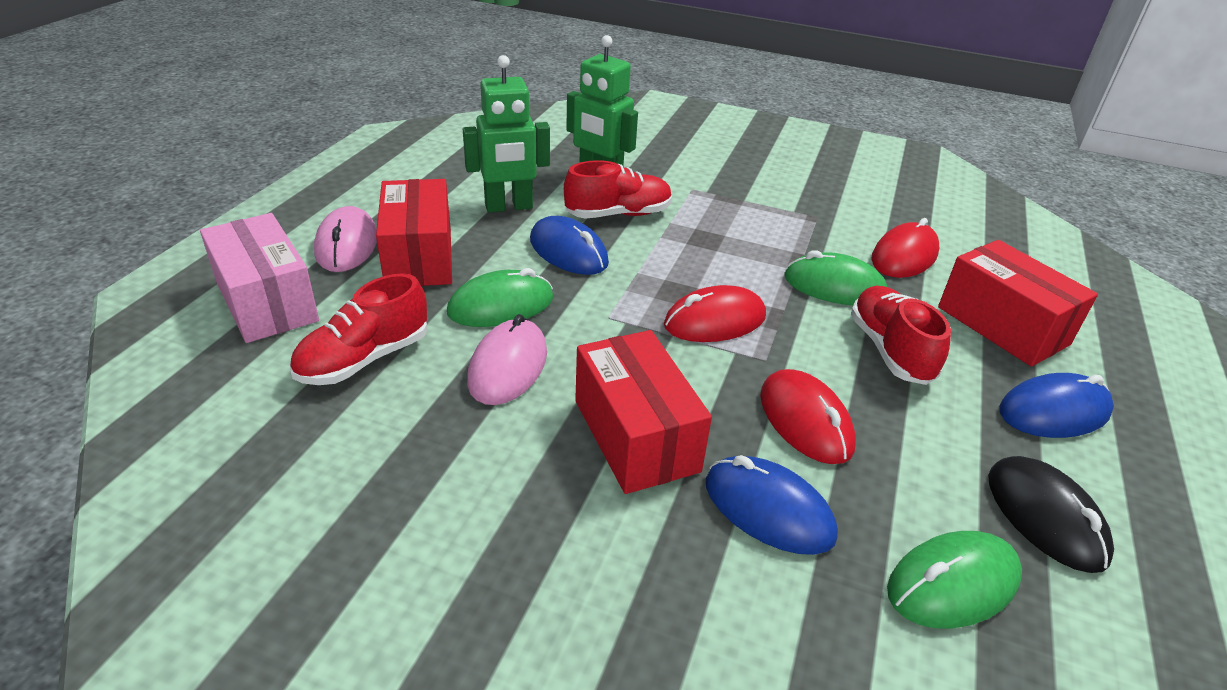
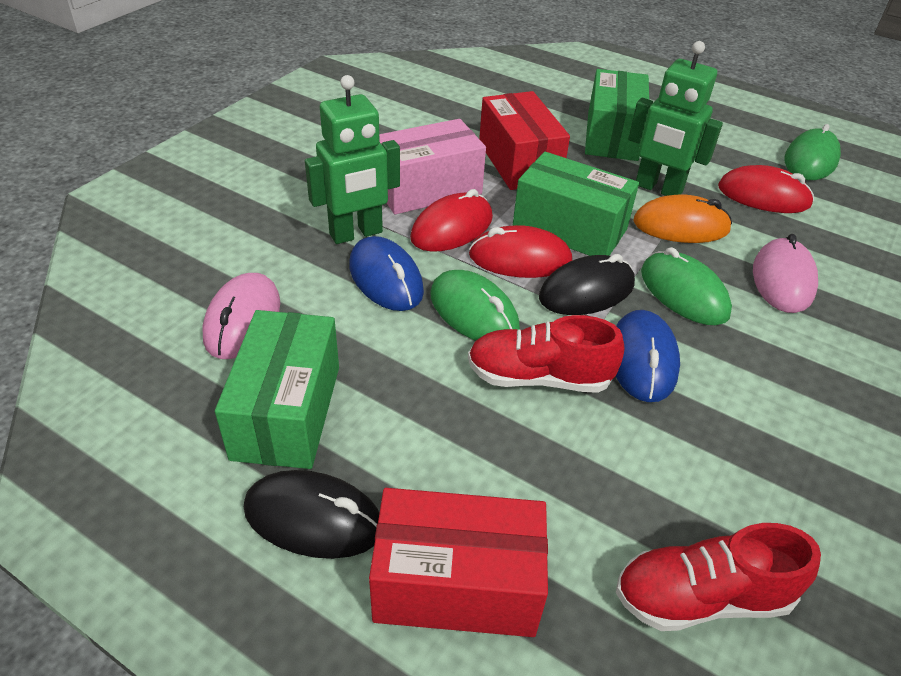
black mouse: 1 -> 2
blue mouse: 3 -> 2
green box: 0 -> 3
orange mouse: 0 -> 1
red box: 3 -> 2
red shoe: 3 -> 2

